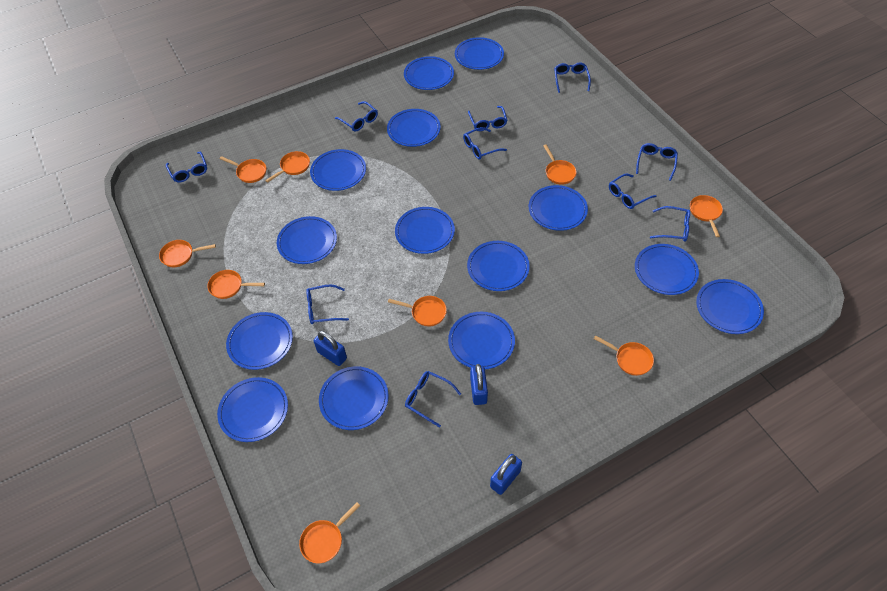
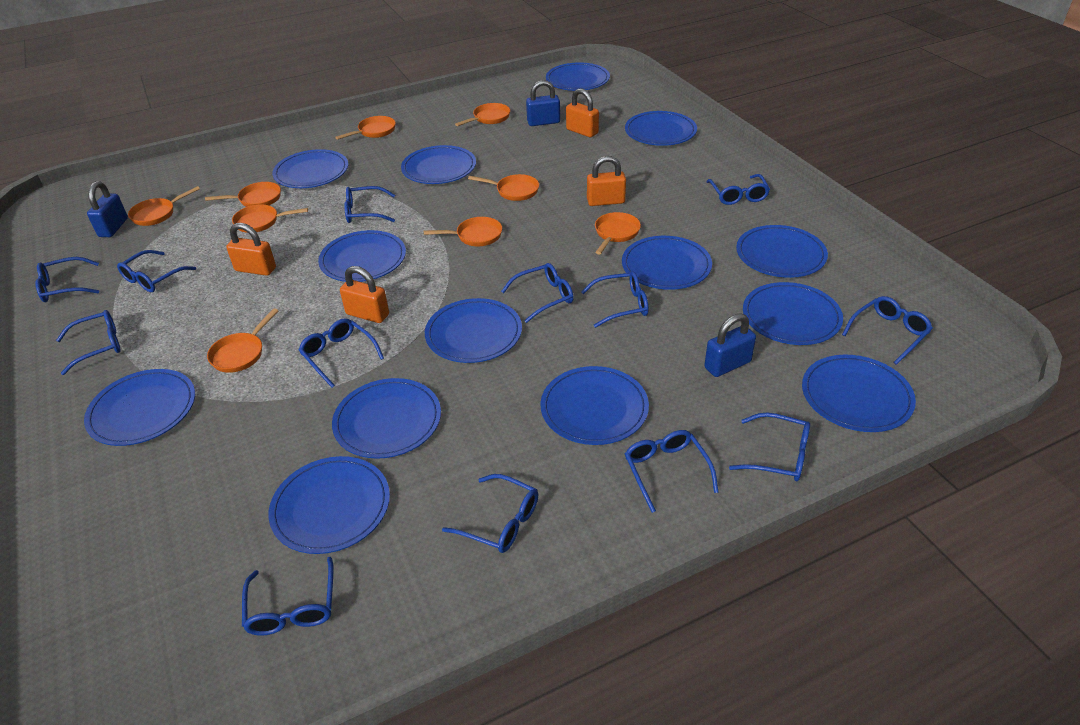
blue glasses: 10 -> 13
orange padlock: 0 -> 4

